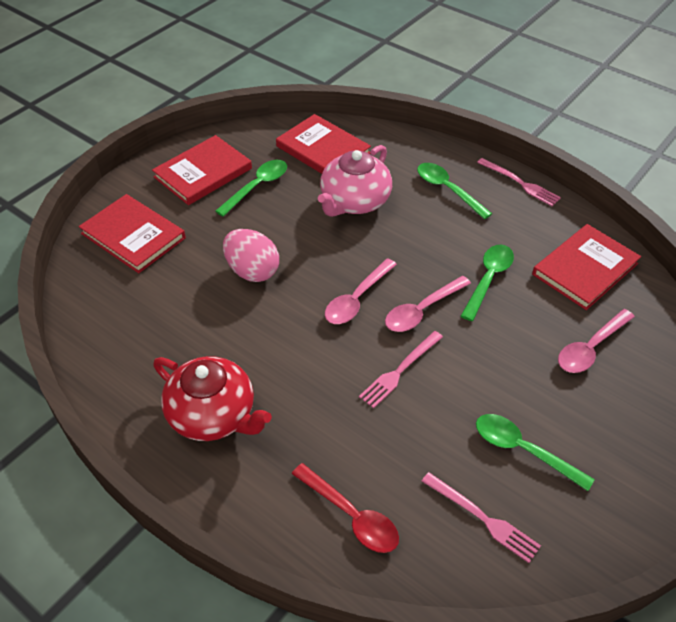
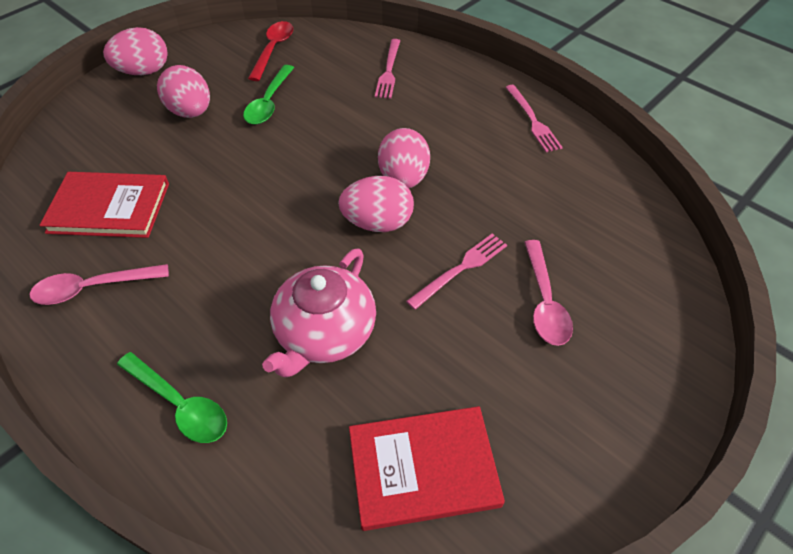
green spoon: 4 -> 2
pink egg: 1 -> 4
pink spoon: 3 -> 2
red book: 4 -> 2
red teapot: 1 -> 0

